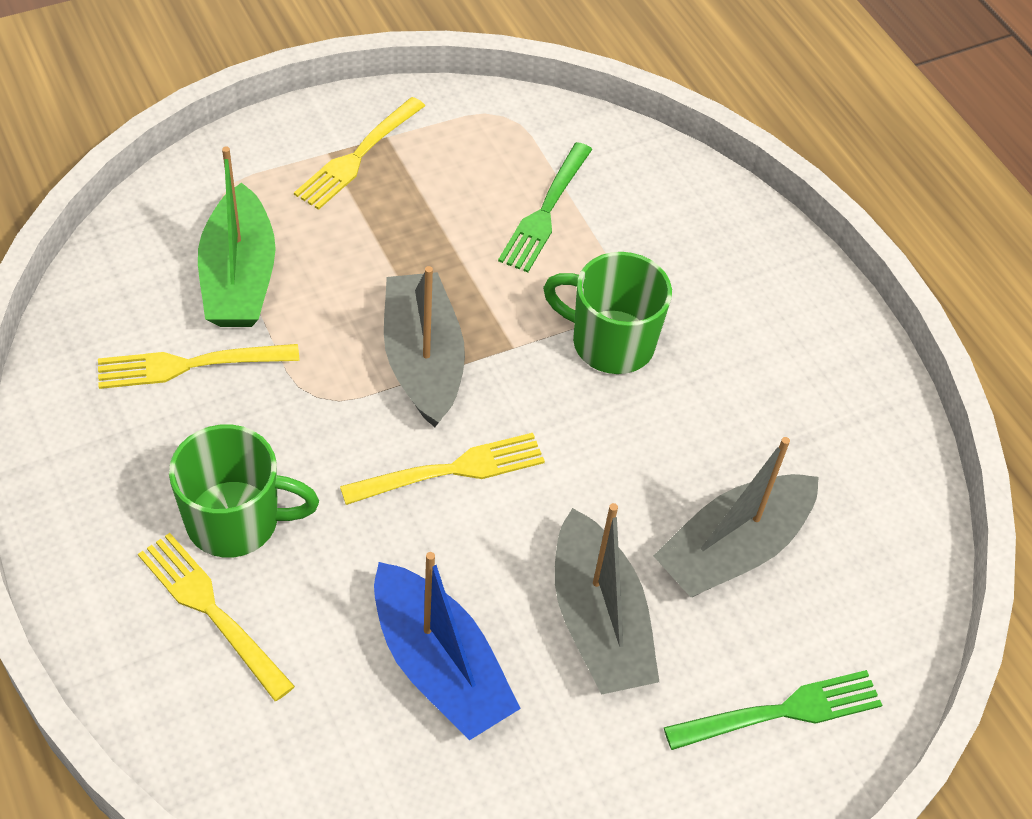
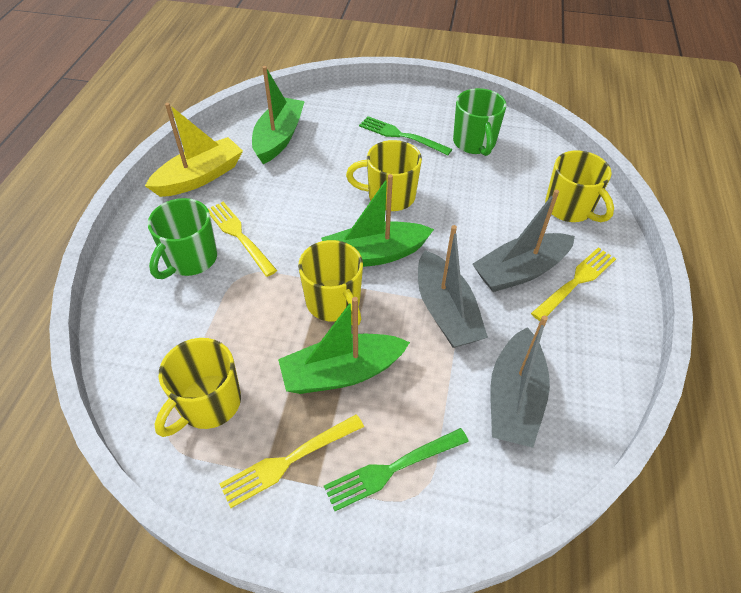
blue boat: 1 -> 0
green boat: 1 -> 3
yellow boat: 0 -> 1
yellow fork: 4 -> 3
yellow mug: 0 -> 4

